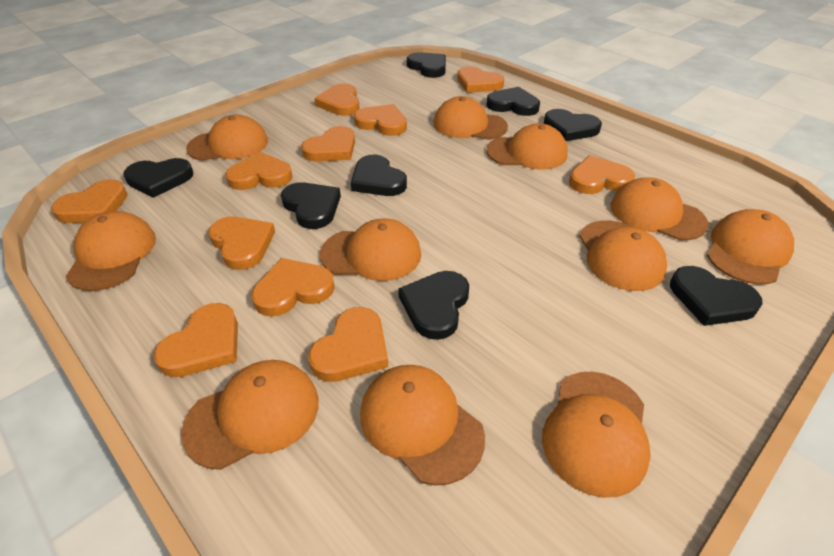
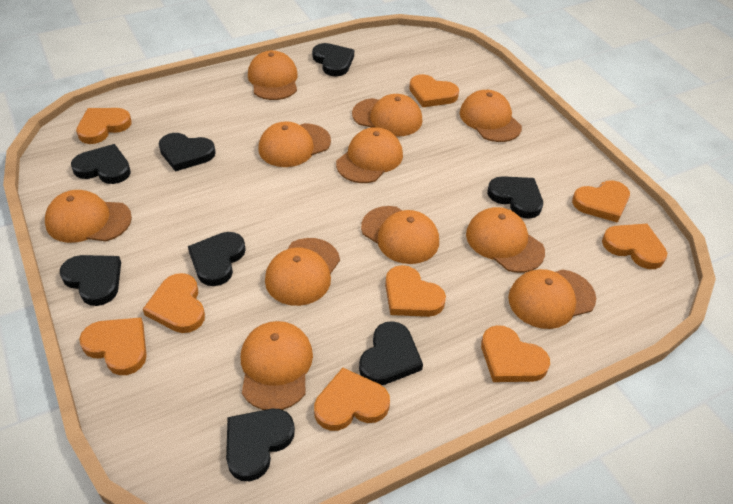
orange heart: 11 -> 9

